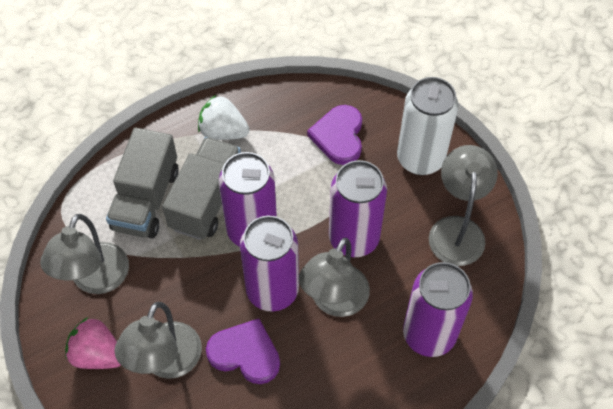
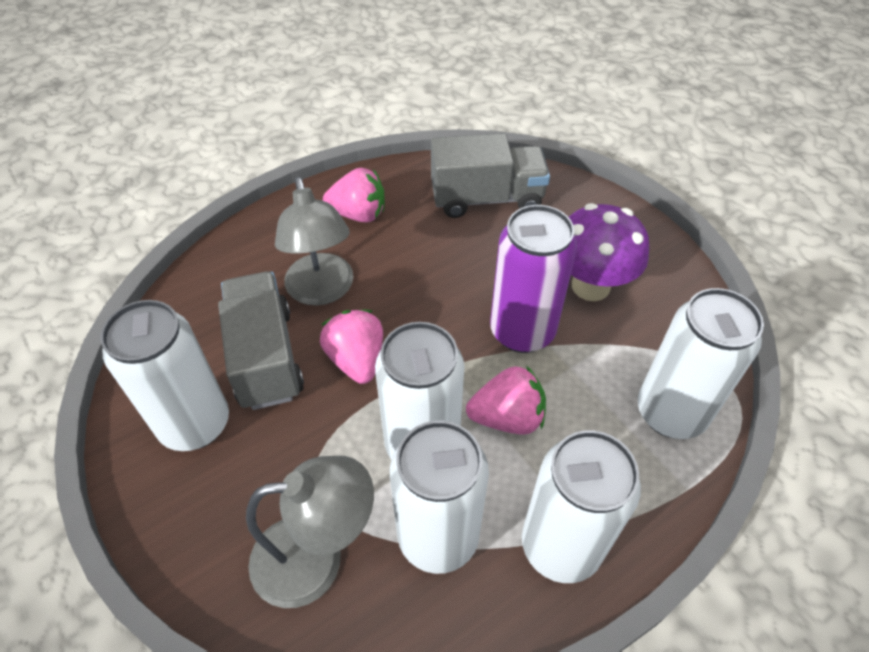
grey lamp: 4 -> 2
pink strawberry: 1 -> 3
purple can: 4 -> 1
purple heart: 2 -> 0
purple mushroom: 0 -> 1
white can: 1 -> 5
white strawberry: 1 -> 0

